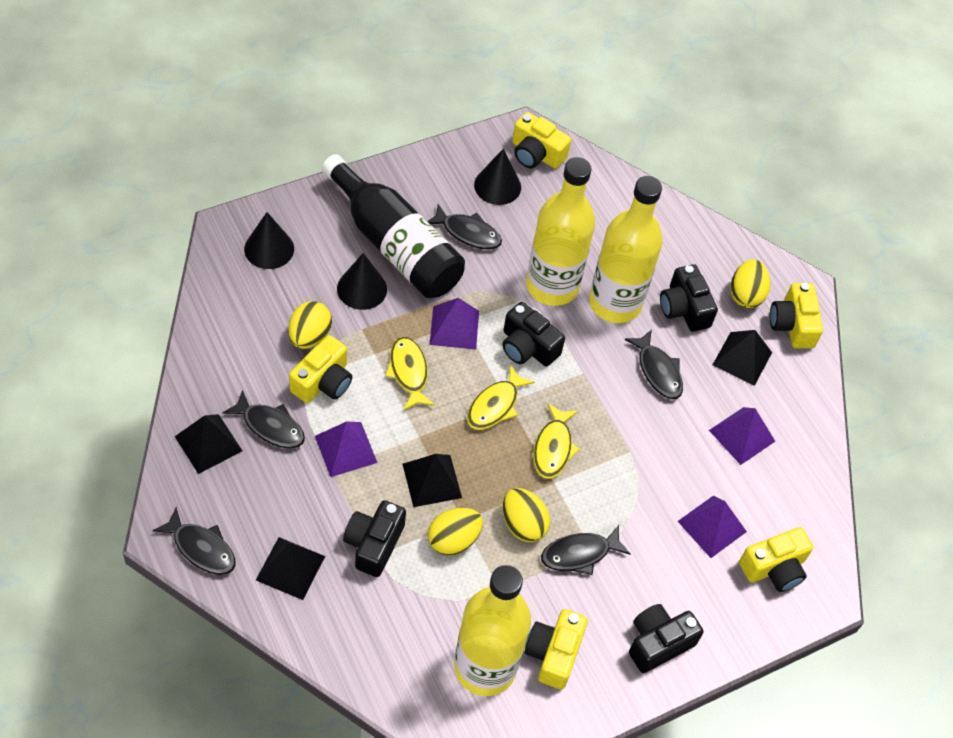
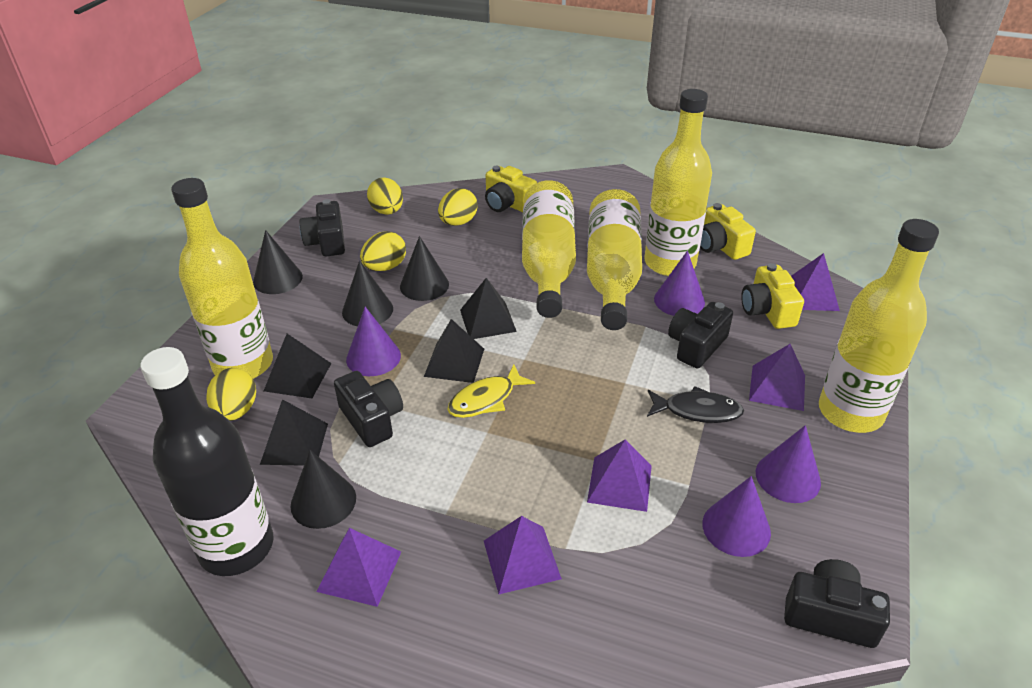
black cone: 3 -> 4
black fish: 5 -> 1
purple cone: 0 -> 4
purple pyramid: 4 -> 5
yellow bottle: 3 -> 5
yellow camera: 5 -> 3
yellow fish: 3 -> 1

